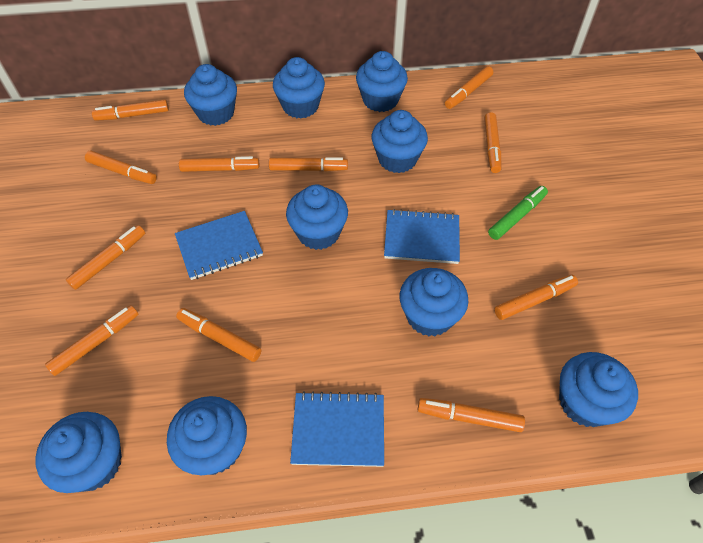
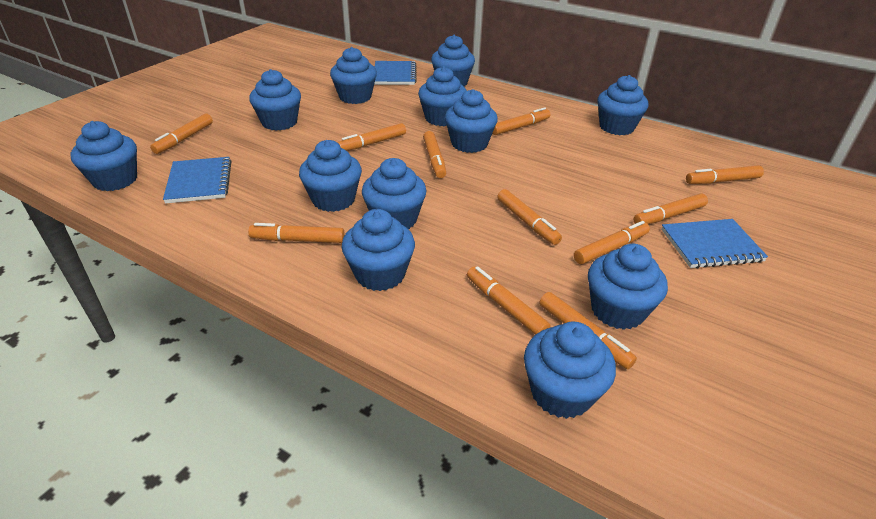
blue cupcake: 9 -> 12
green marker: 1 -> 0

